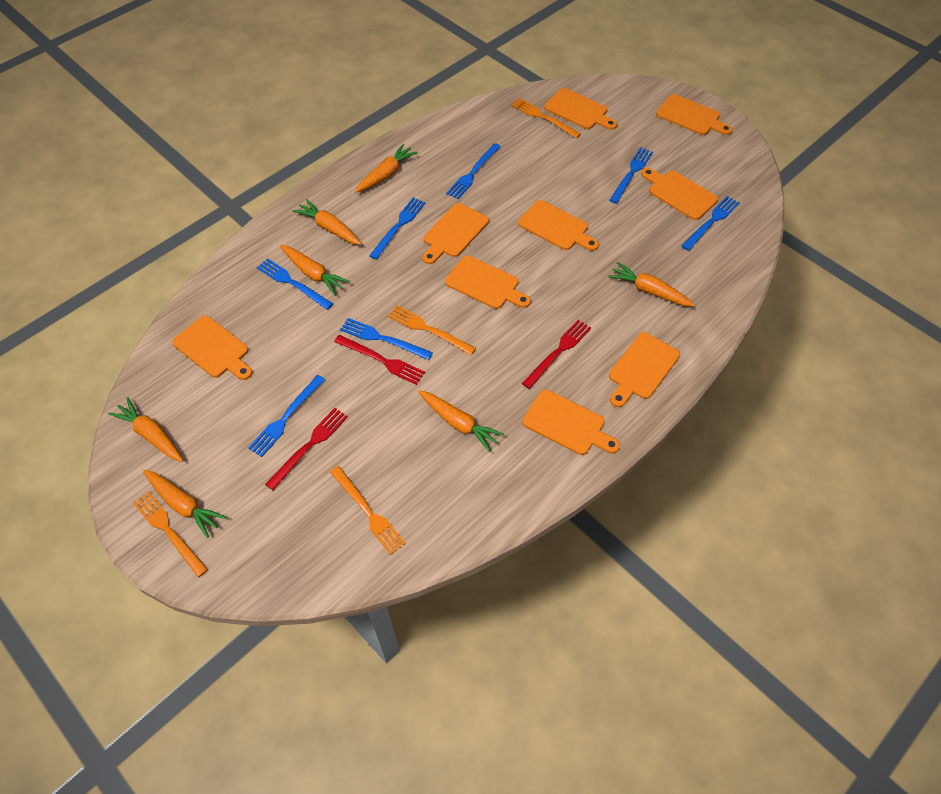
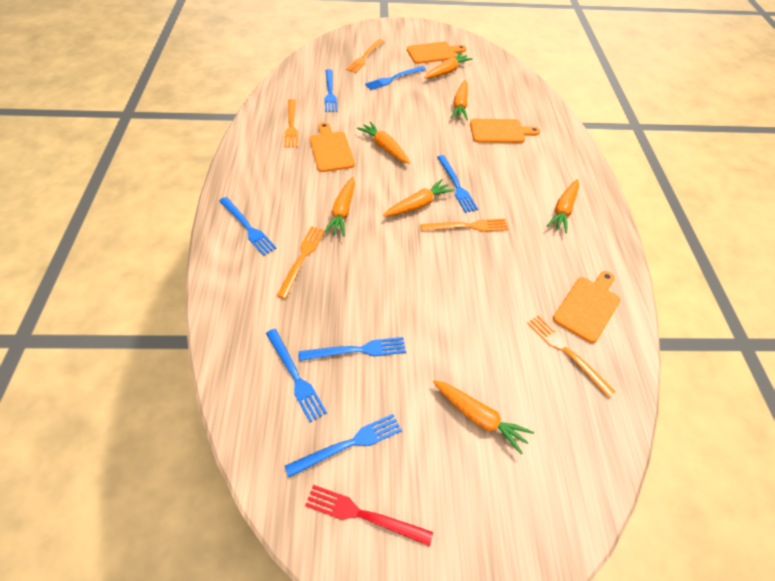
orange cutting board: 9 -> 4
orange fork: 4 -> 5
red fork: 3 -> 1

